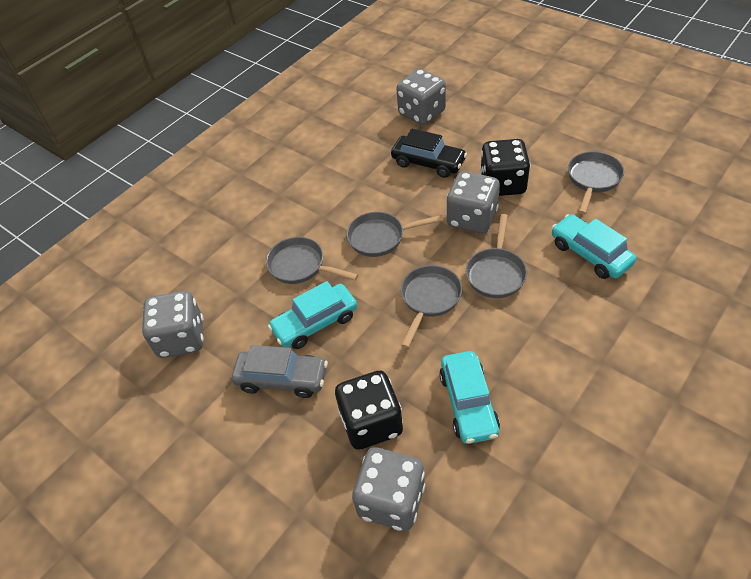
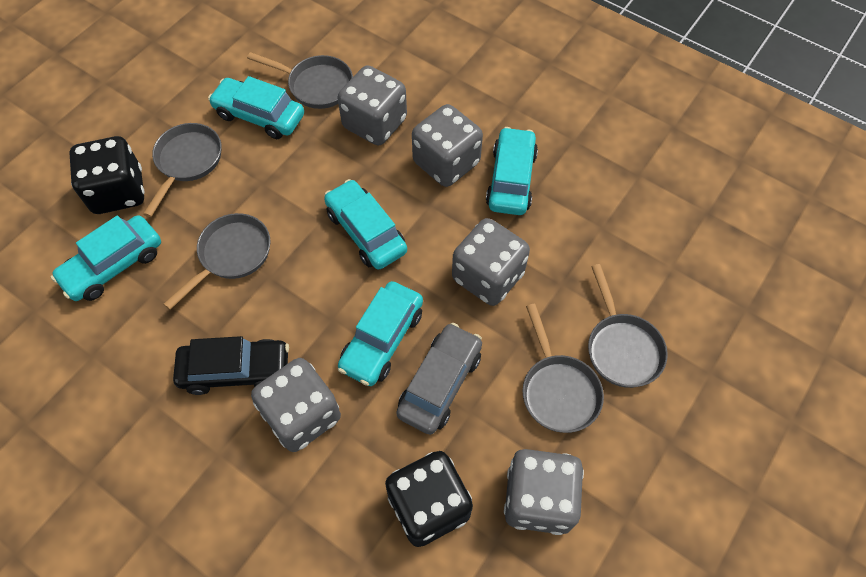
grey dice: 4 -> 5
turquoise car: 3 -> 5

